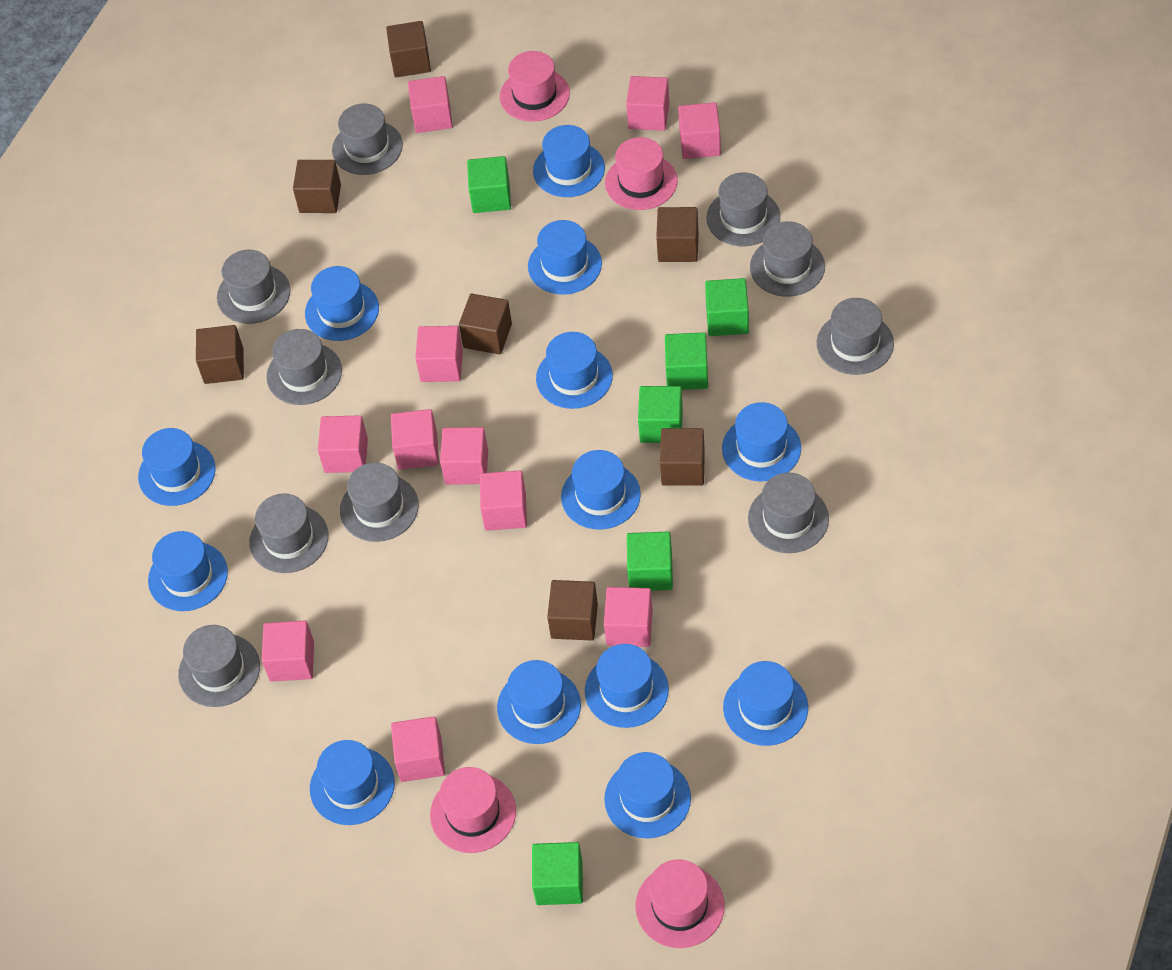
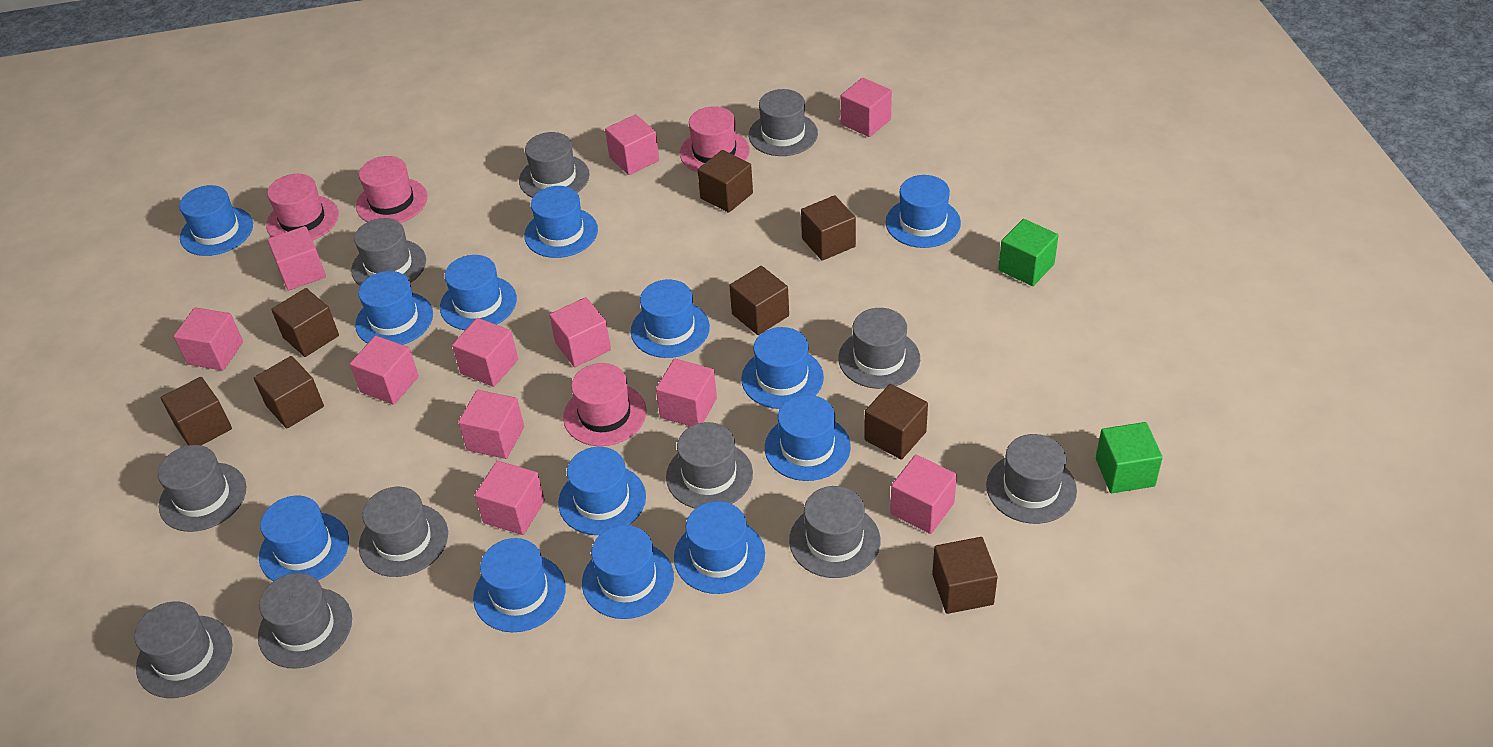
brown cube: 7 -> 8
green cube: 6 -> 2
grey hat: 10 -> 11

